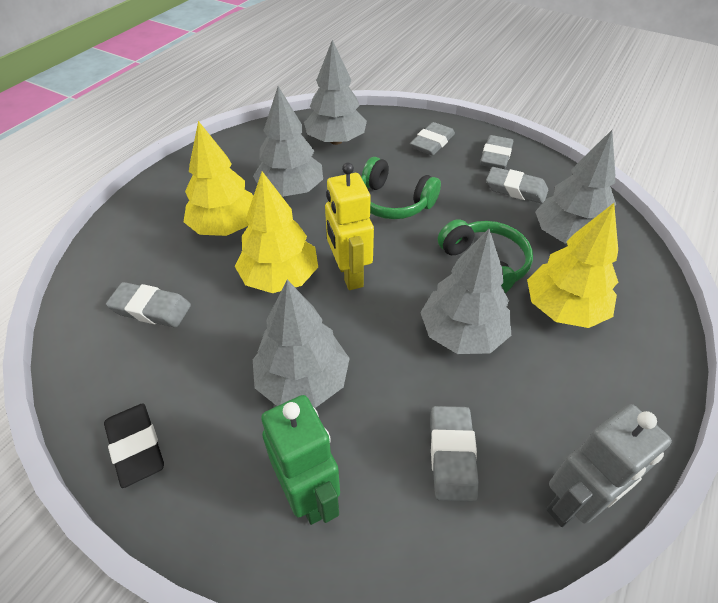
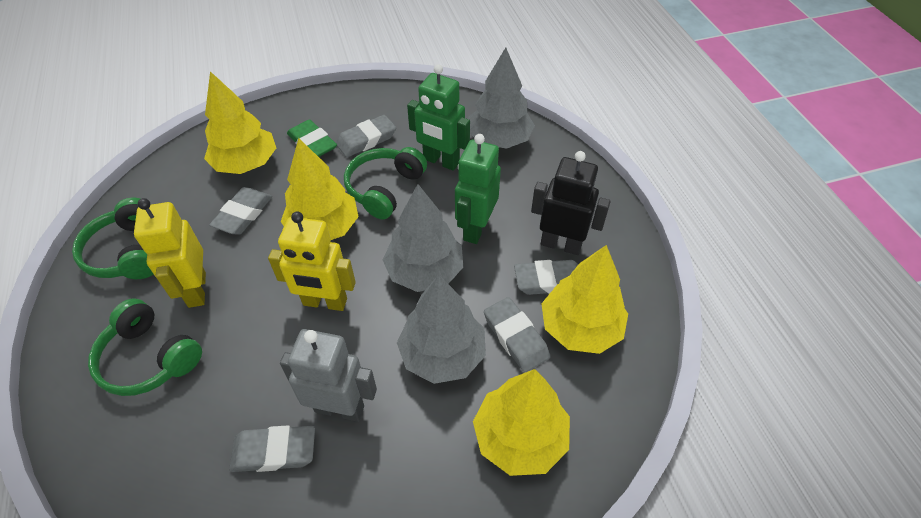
black eraser: 1 -> 0
black robot: 0 -> 1
green eraser: 0 -> 1
green headphones: 2 -> 3
green robot: 1 -> 2
grey tree: 5 -> 3
yellow robot: 1 -> 2
yellow tree: 3 -> 4

